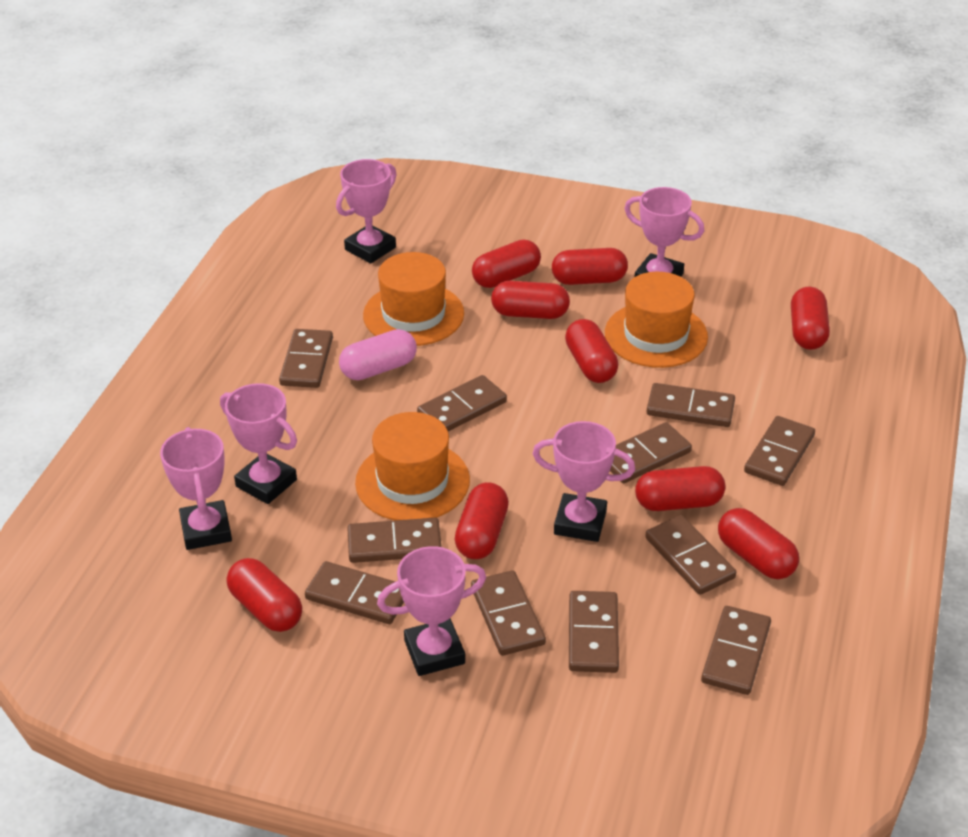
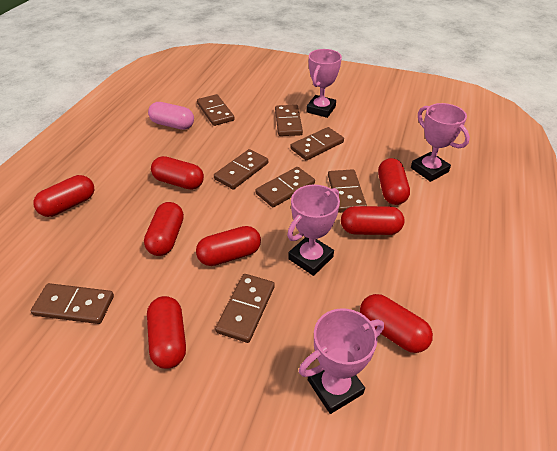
brown domino: 11 -> 8
orange hat: 3 -> 0
pink trophy: 6 -> 4
red capsule: 9 -> 8

